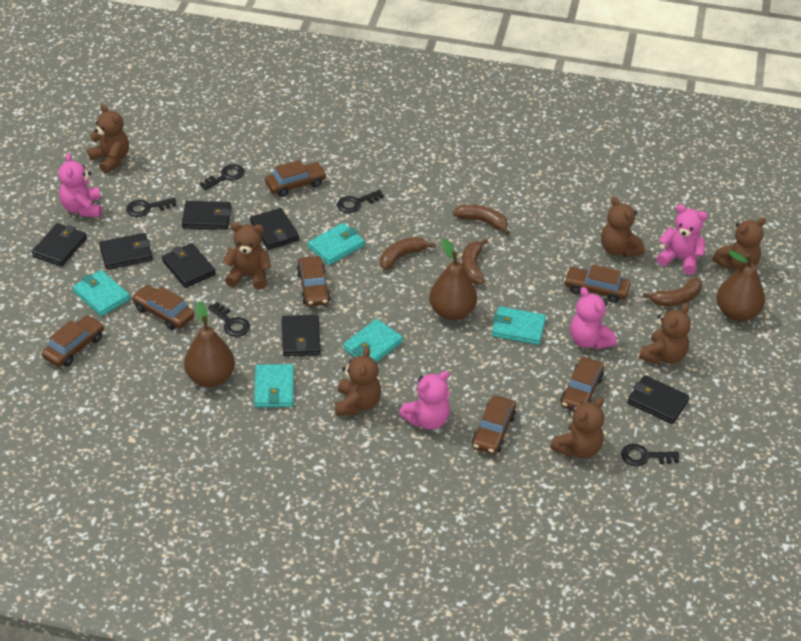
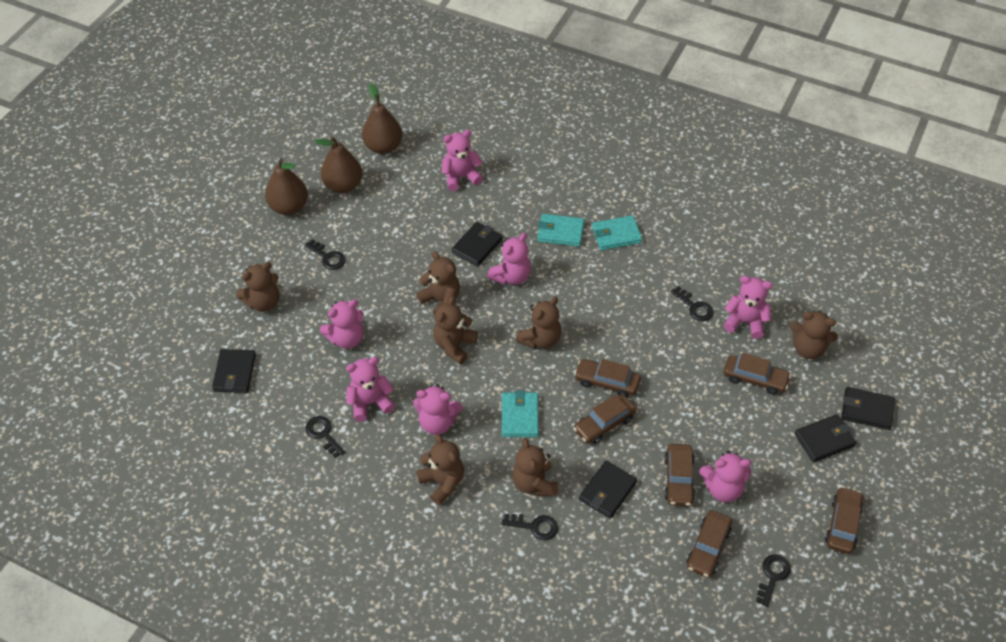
black wallet: 7 -> 5
brown banana: 4 -> 0
brown car: 7 -> 6
pink teddy bear: 4 -> 7
turquoise wallet: 5 -> 3

